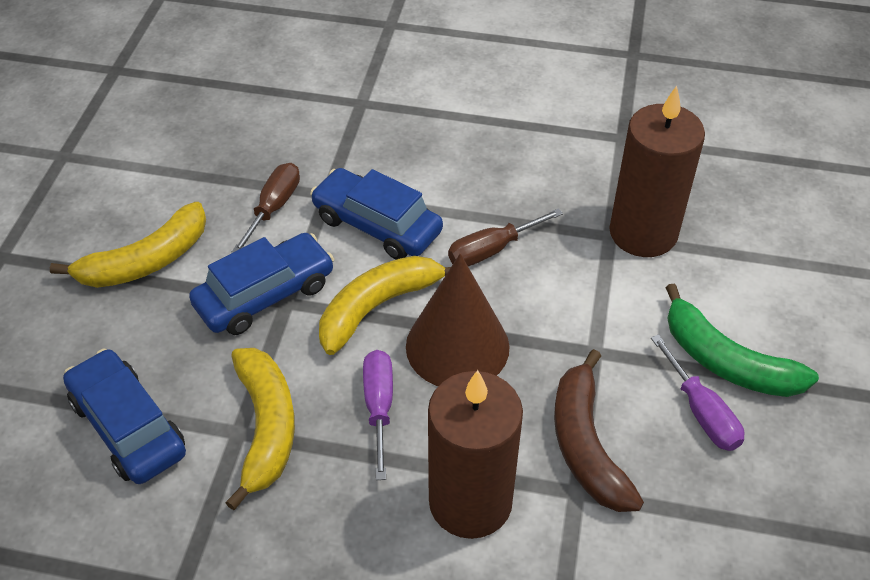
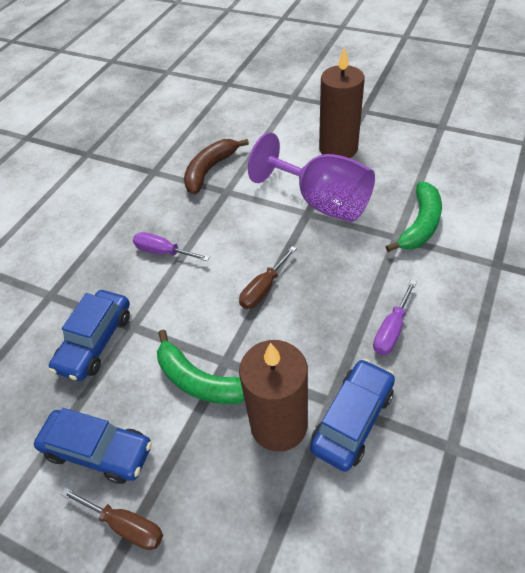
brown cone: 1 -> 0
green banana: 1 -> 2
purple goblet: 0 -> 1
yellow banana: 3 -> 0

